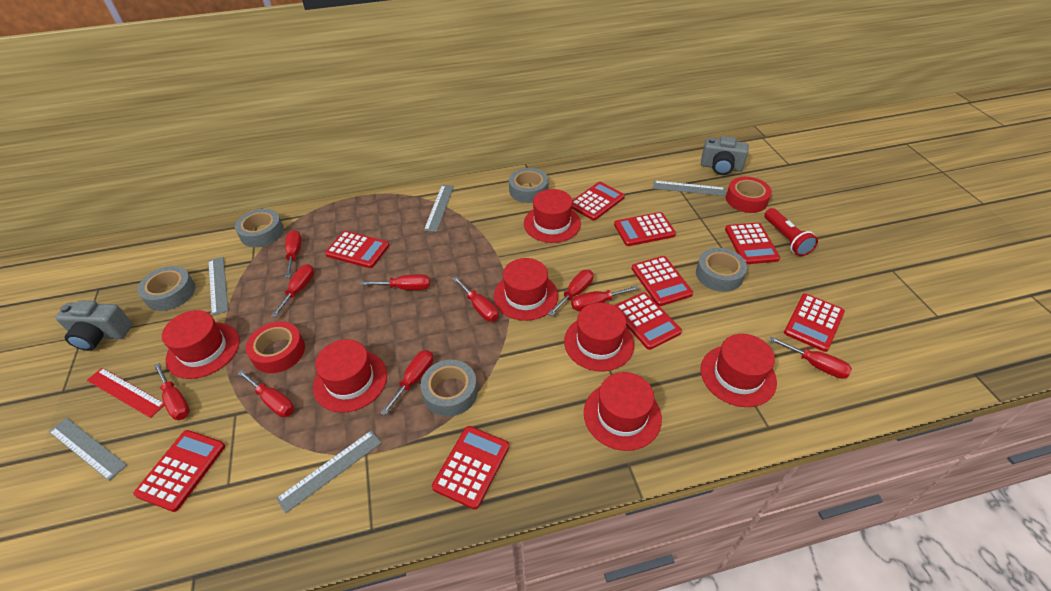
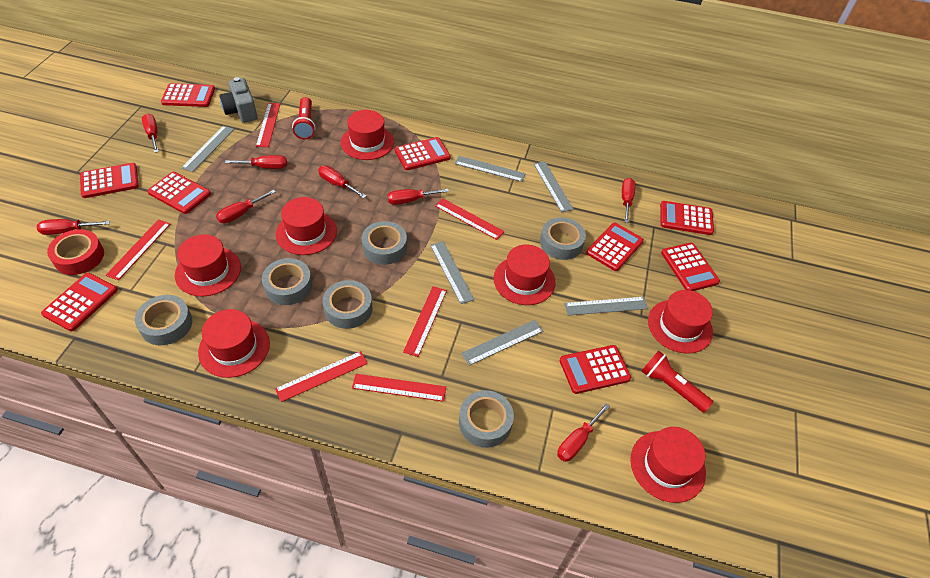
grey camera: 2 -> 1
grey ruler: 5 -> 6
grey tape: 5 -> 6
red flashlight: 1 -> 2
red ruler: 1 -> 6
red screwdriver: 10 -> 8
red tape: 2 -> 1

